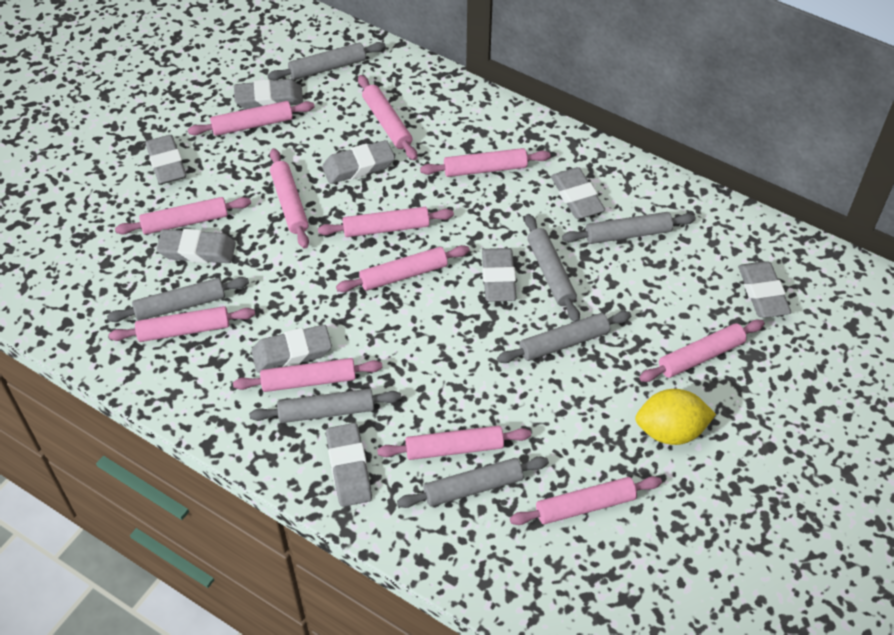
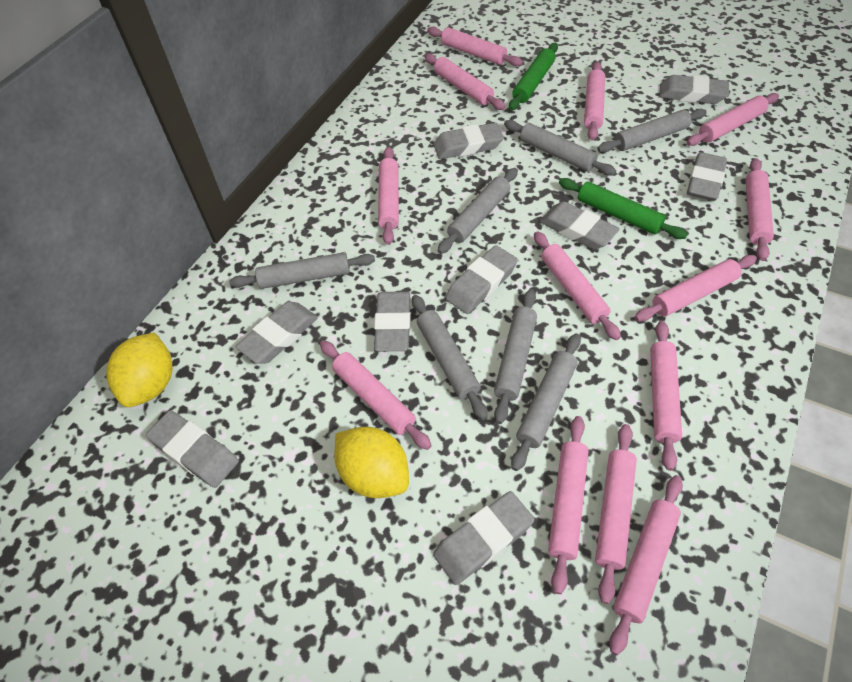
green rolling pin: 0 -> 2
pink rolling pin: 12 -> 13
yellow lemon: 1 -> 2

